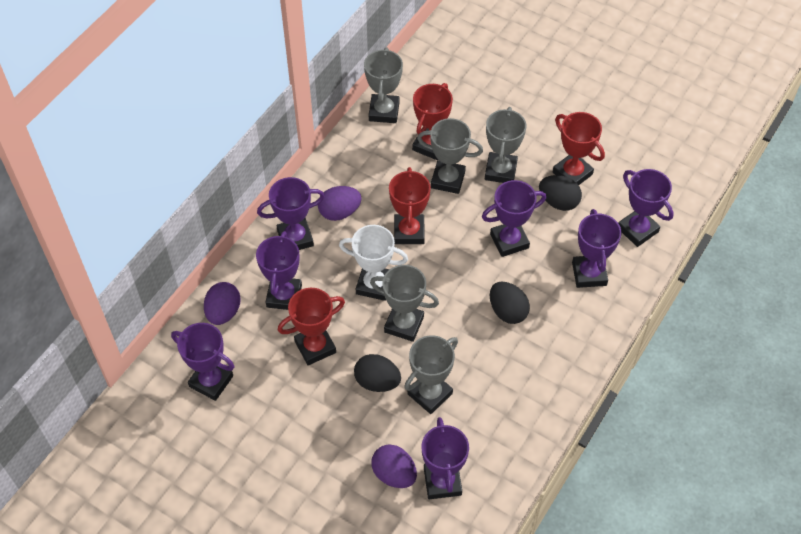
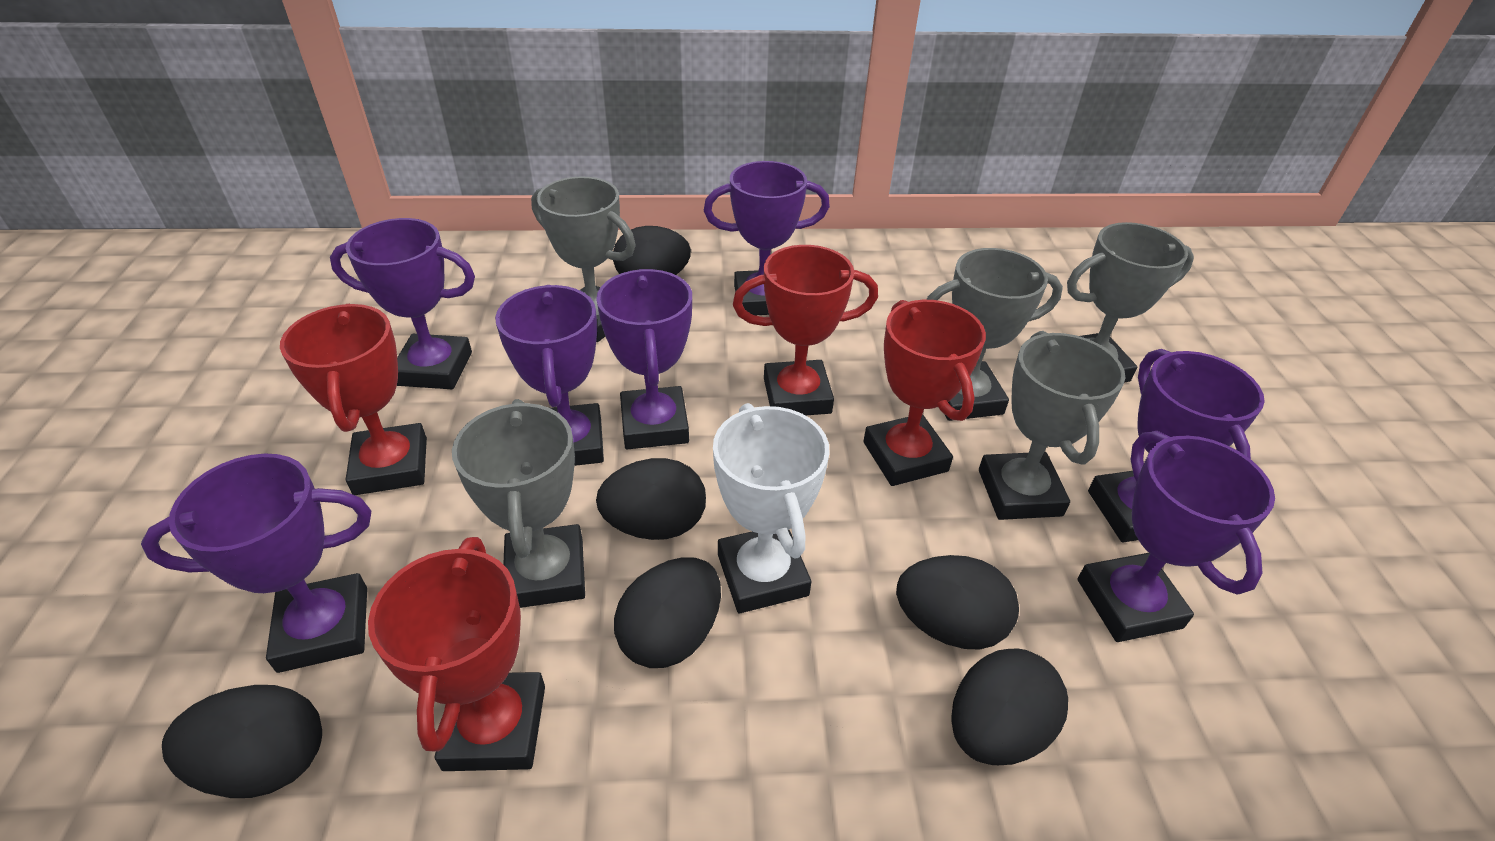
black egg: 3 -> 6
purple egg: 3 -> 0

